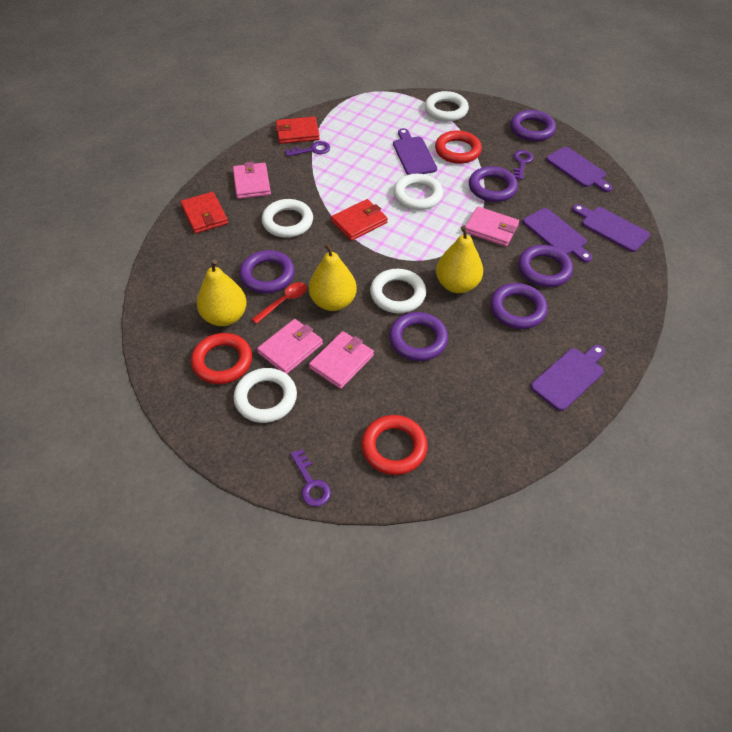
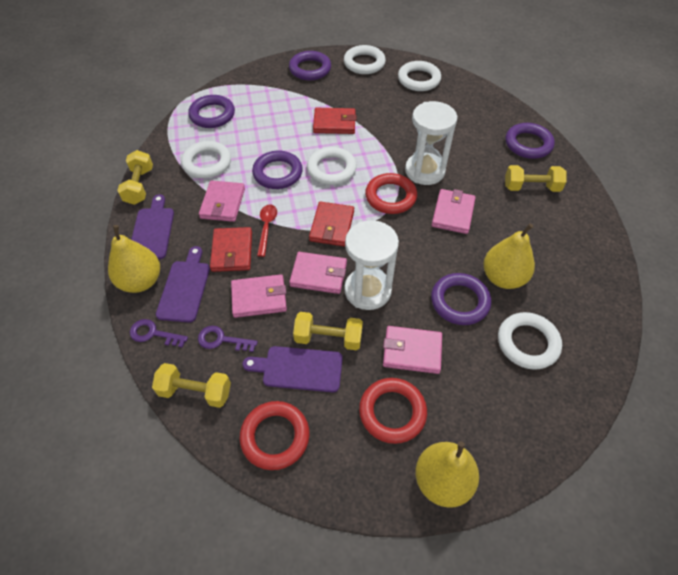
pink wallet: 4 -> 5
purple cutting board: 5 -> 3
purple key: 3 -> 2
purple ring: 6 -> 5
white hourglass: 0 -> 2
yellow dumbbell: 0 -> 4

